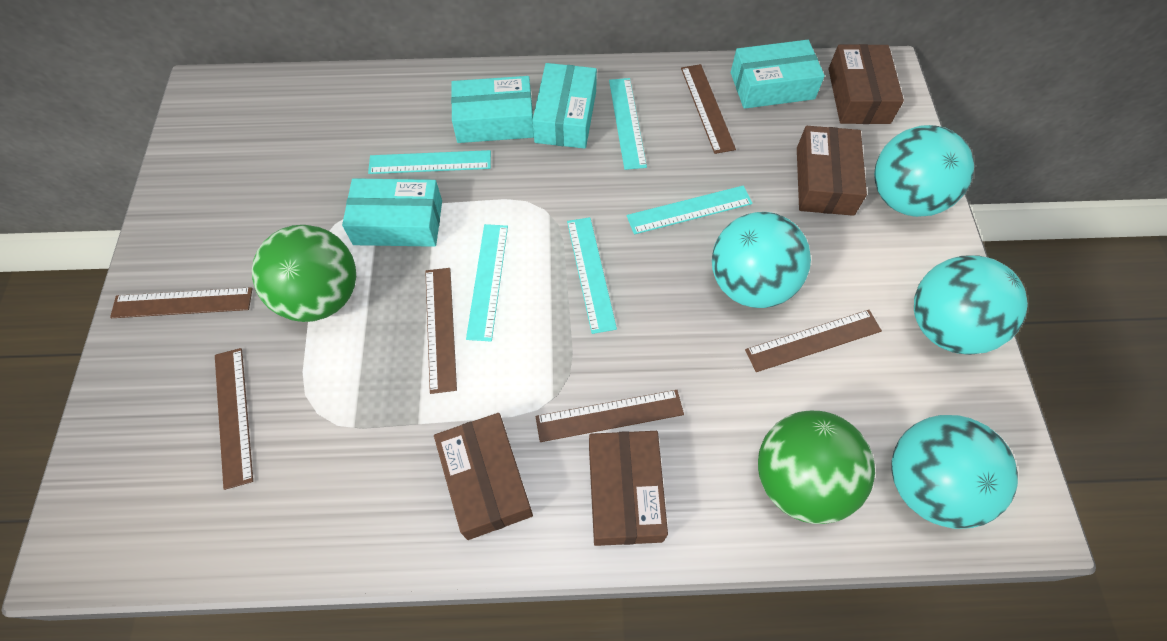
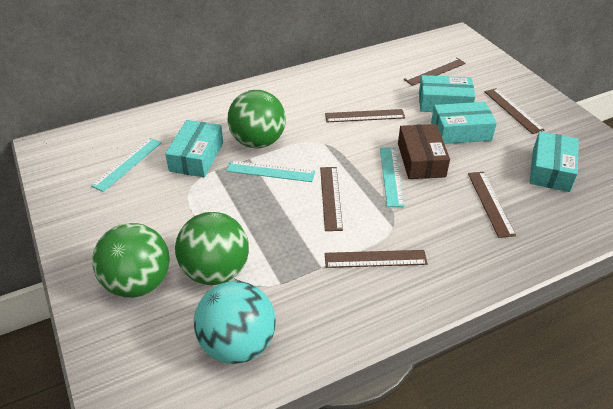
brown box: 4 -> 1
green ball: 2 -> 3
turquoise ball: 4 -> 1
turquoise ruler: 5 -> 3

